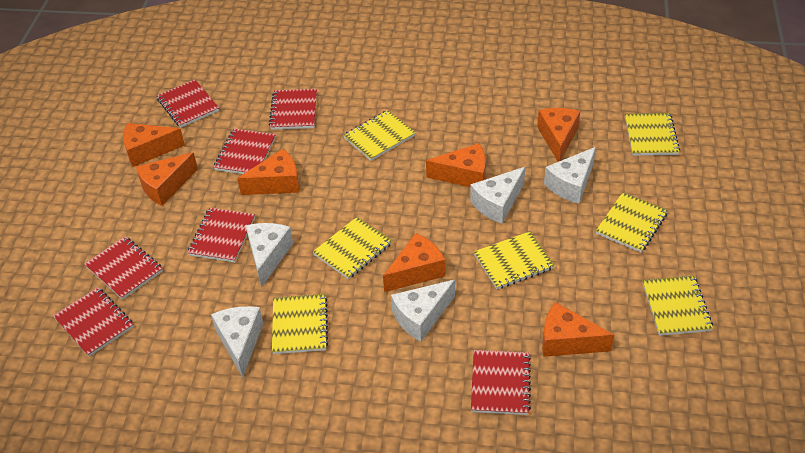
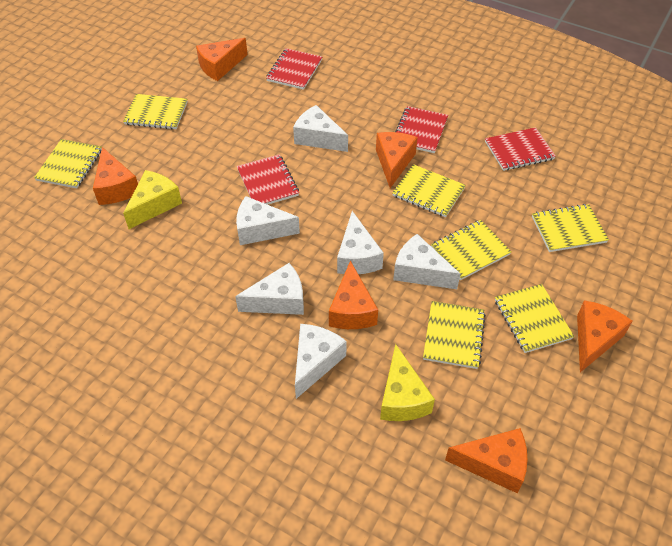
orange cheese: 7 -> 6
red notebook: 7 -> 4
white cheese: 5 -> 6
yellow cheese: 0 -> 2

